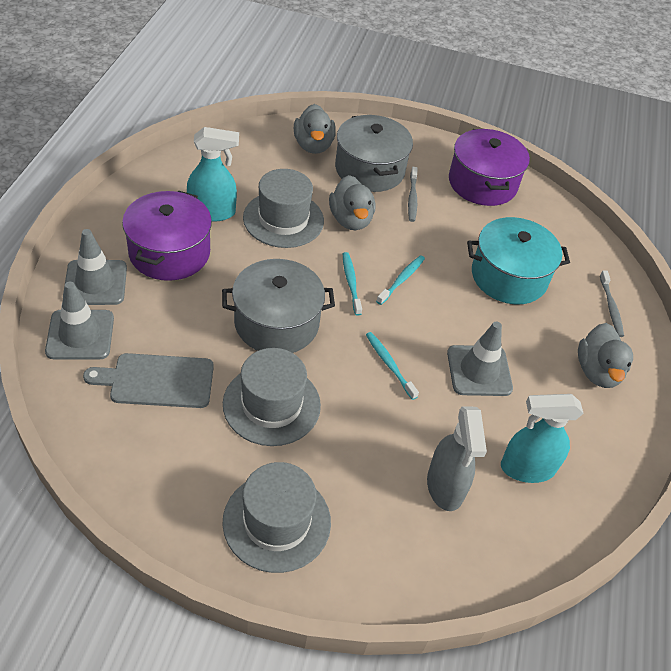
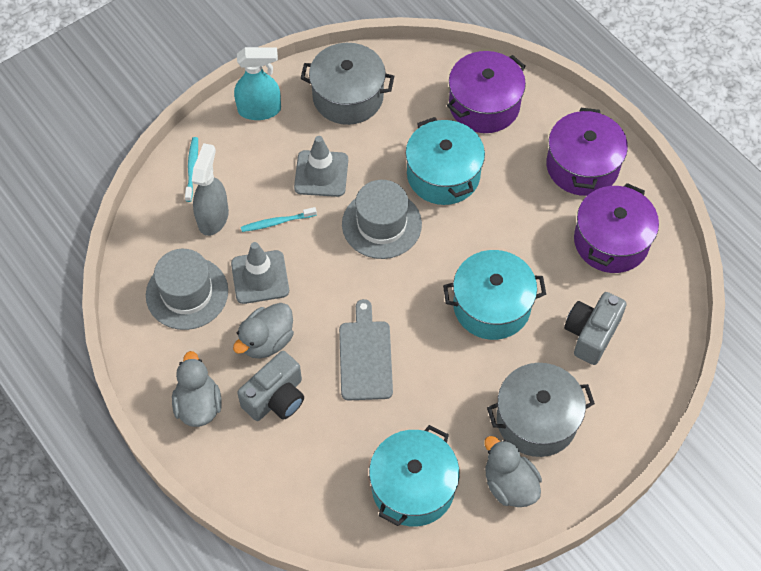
grey camera: 0 -> 2
grey hat: 3 -> 2
grey toothbrush: 2 -> 0
grey traffic cone: 3 -> 2
purple pot: 2 -> 3
turquoise pot: 1 -> 3
turquoise spray bottle: 2 -> 1
turquoise toothbrush: 3 -> 2

